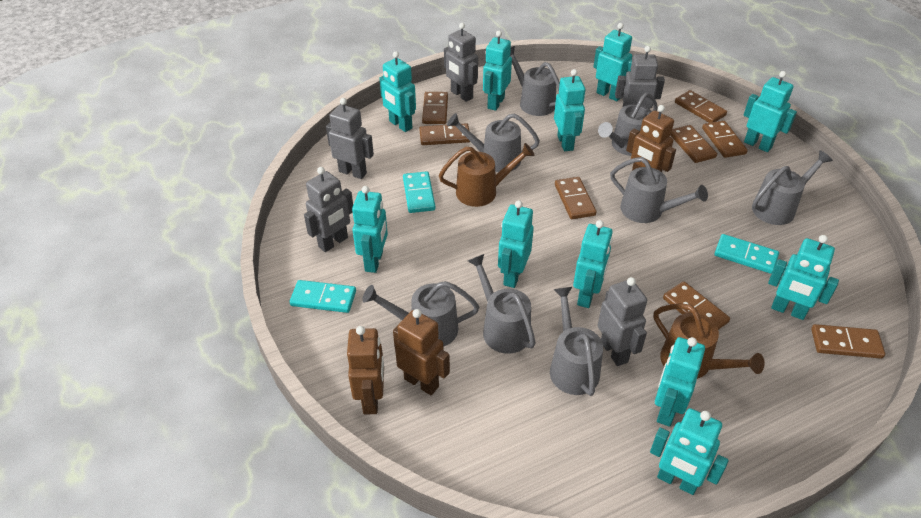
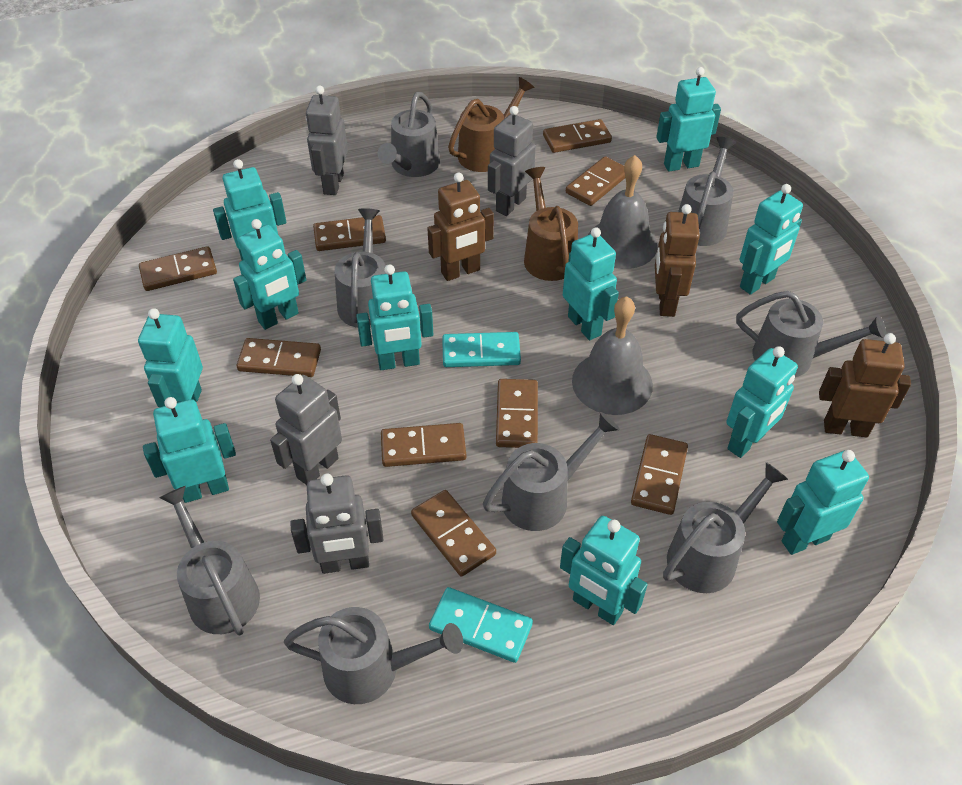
brown domino: 8 -> 9
grey bell: 0 -> 2
grey robot: 5 -> 4
turquoise domino: 3 -> 2

